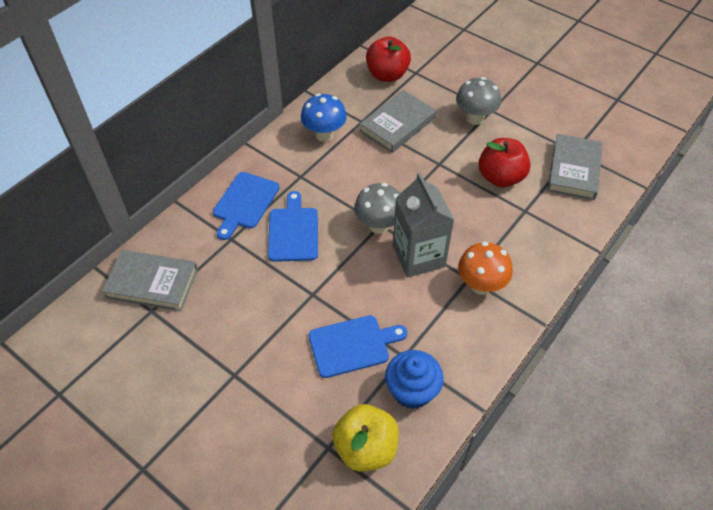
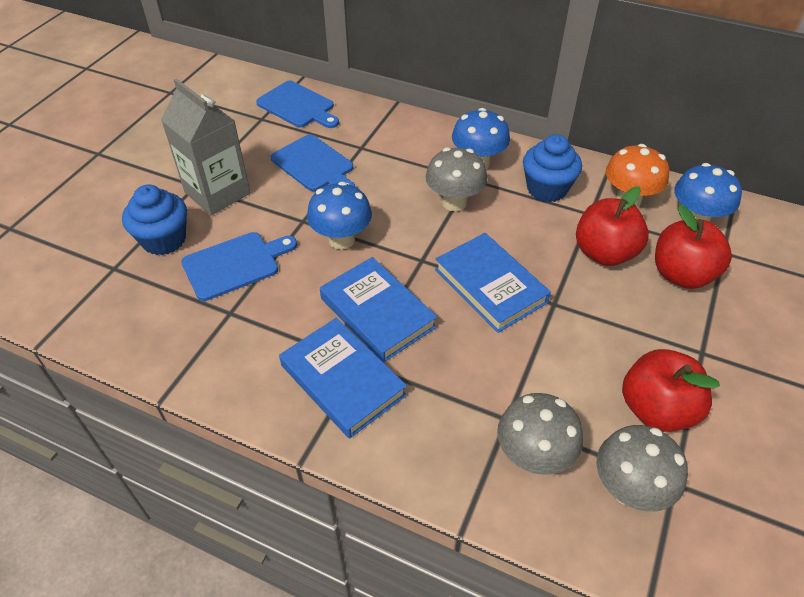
blue book: 0 -> 3
blue cupcake: 1 -> 2
blue mushroom: 1 -> 3
grey book: 3 -> 0
grey mushroom: 2 -> 3
red apple: 2 -> 3
yellow apple: 1 -> 0

